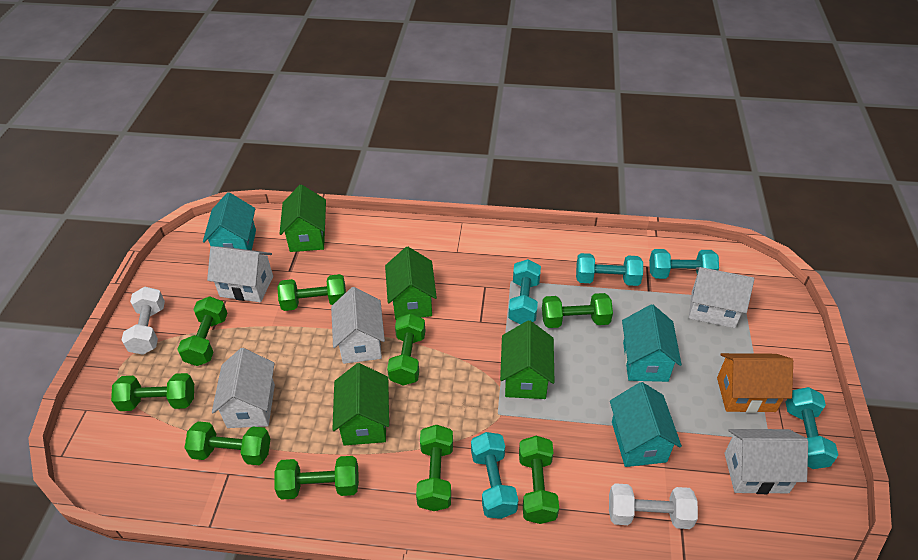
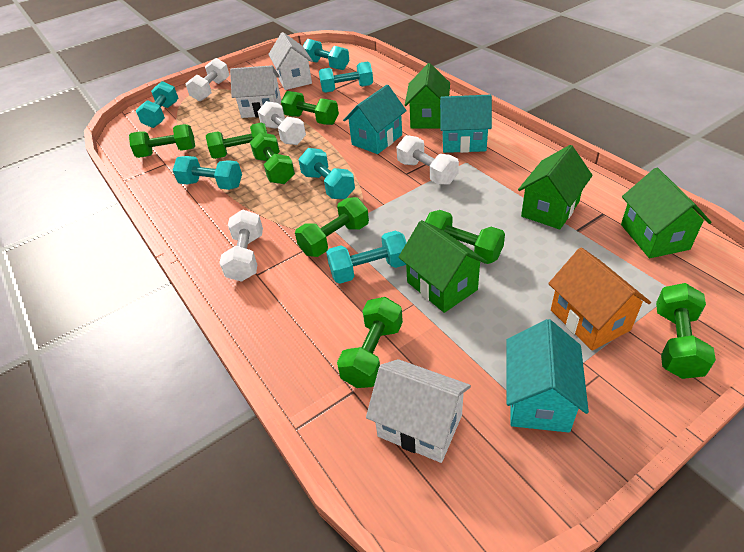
green dumbbell: 9 -> 8
turquoise dumbbell: 5 -> 6
white dumbbell: 2 -> 4
white house: 5 -> 3

